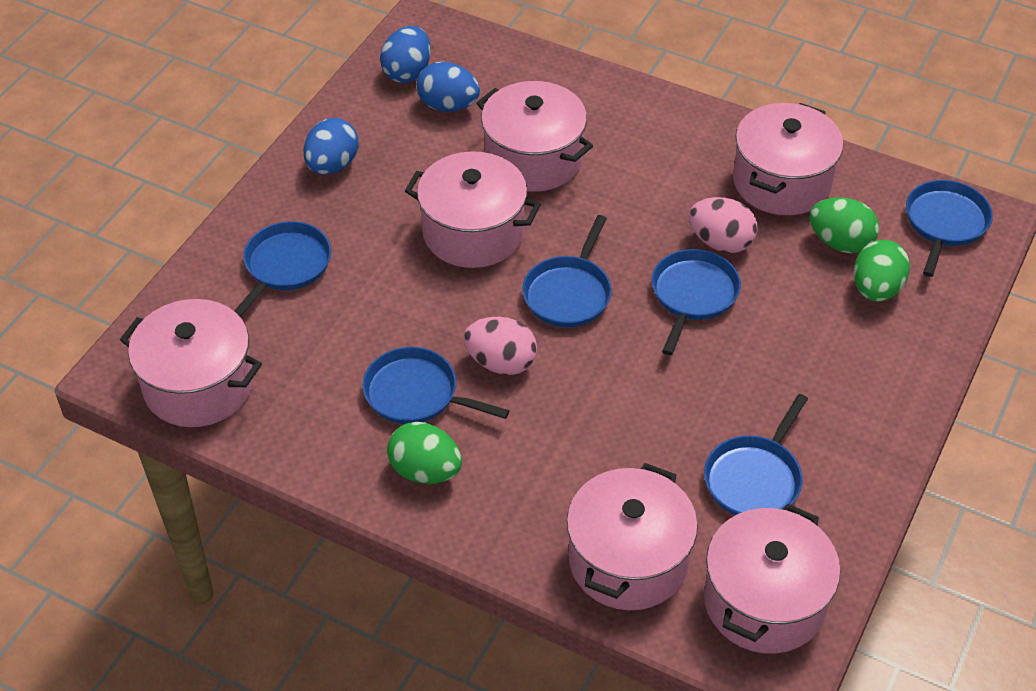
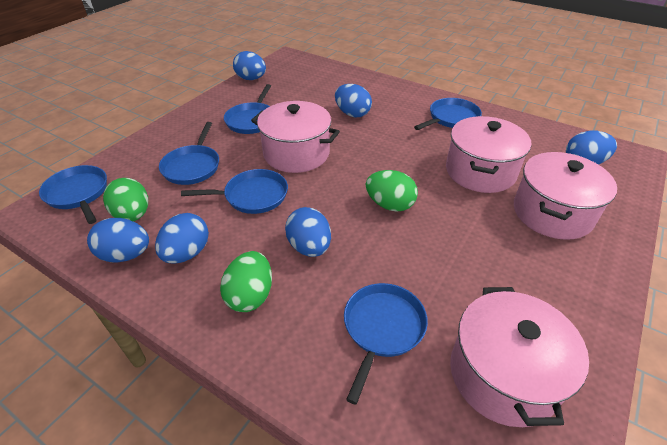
blue egg: 3 -> 6
pink egg: 2 -> 0
pink pot: 6 -> 4

